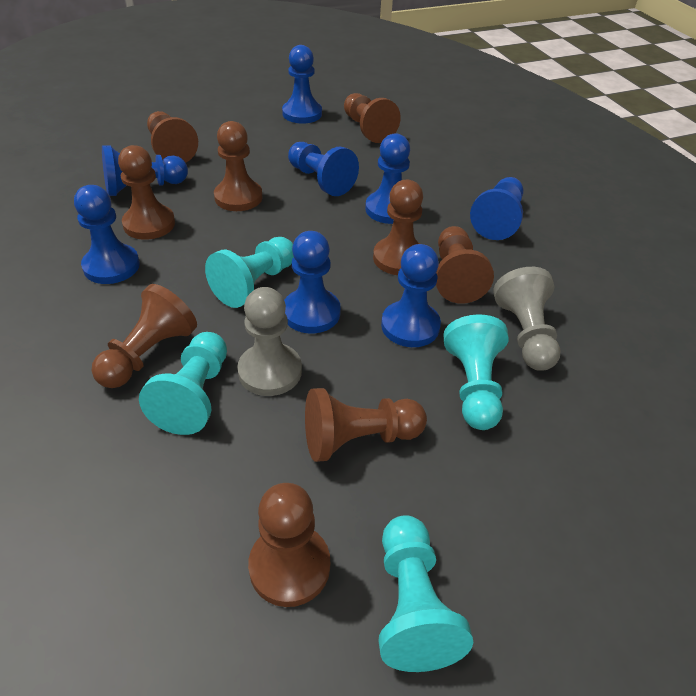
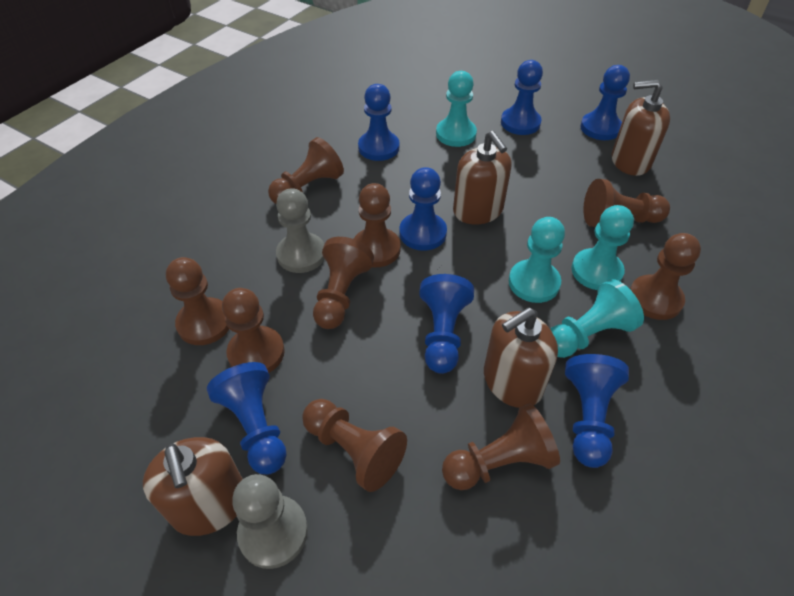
blue pawn: 8 -> 7
brown soap dispenser: 0 -> 4

